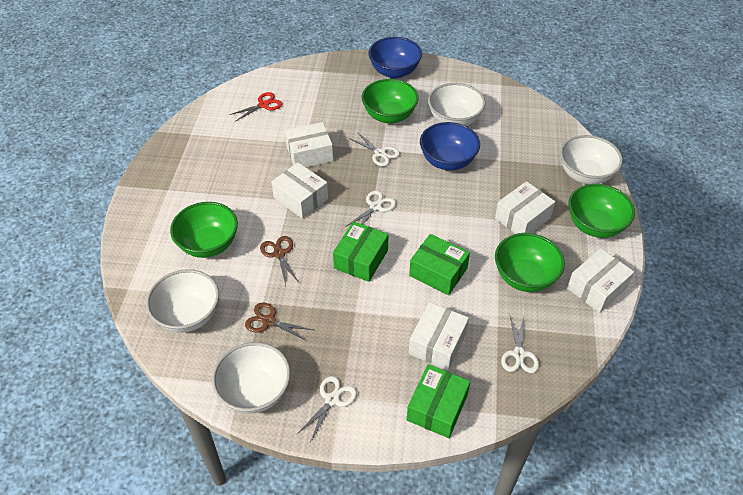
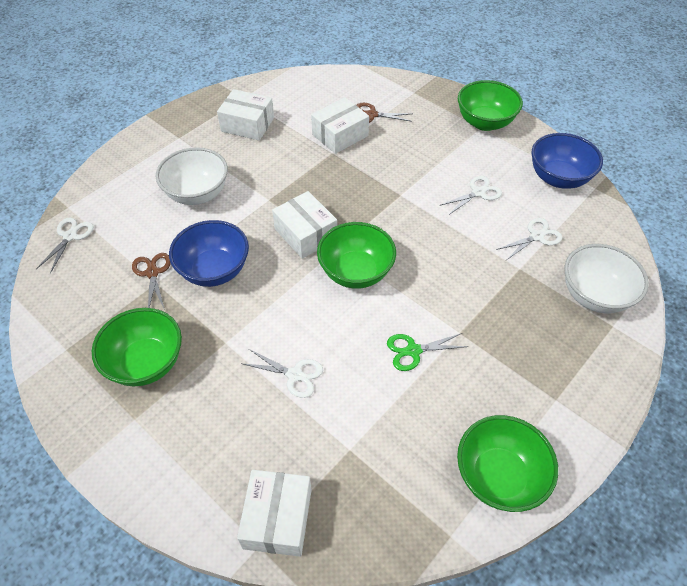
green box: 3 -> 0
green scissors: 0 -> 1
red scissors: 1 -> 0
white bowl: 4 -> 2
white box: 5 -> 4

